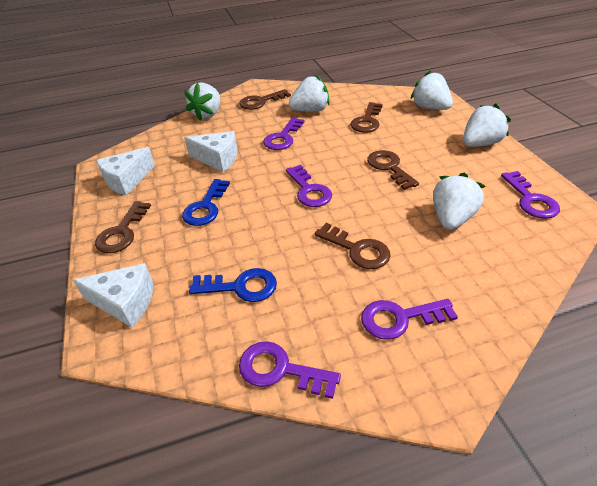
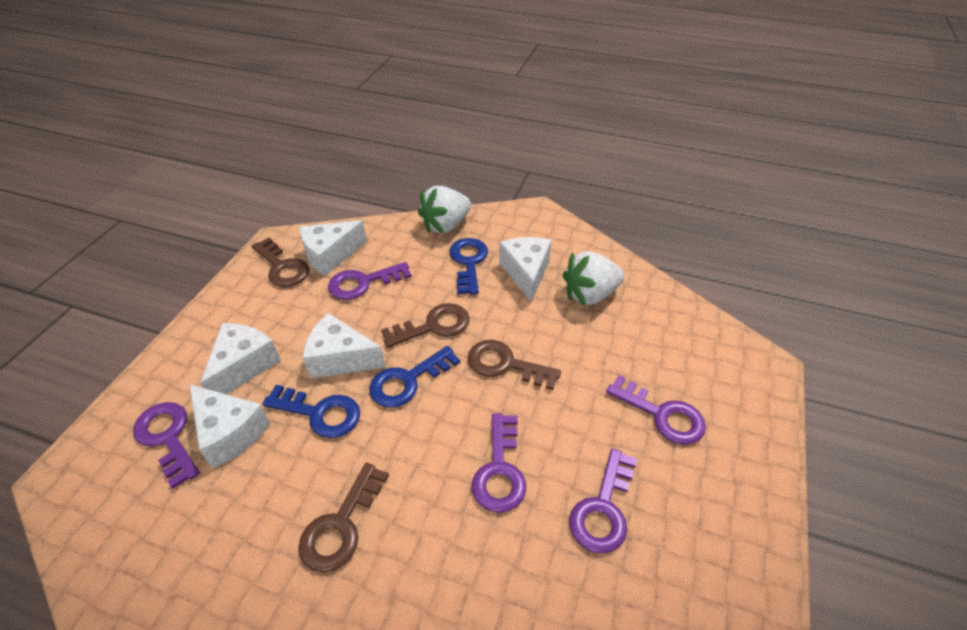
blue key: 2 -> 3
brown key: 5 -> 4
white cheese: 3 -> 5
white strawberry: 5 -> 2

